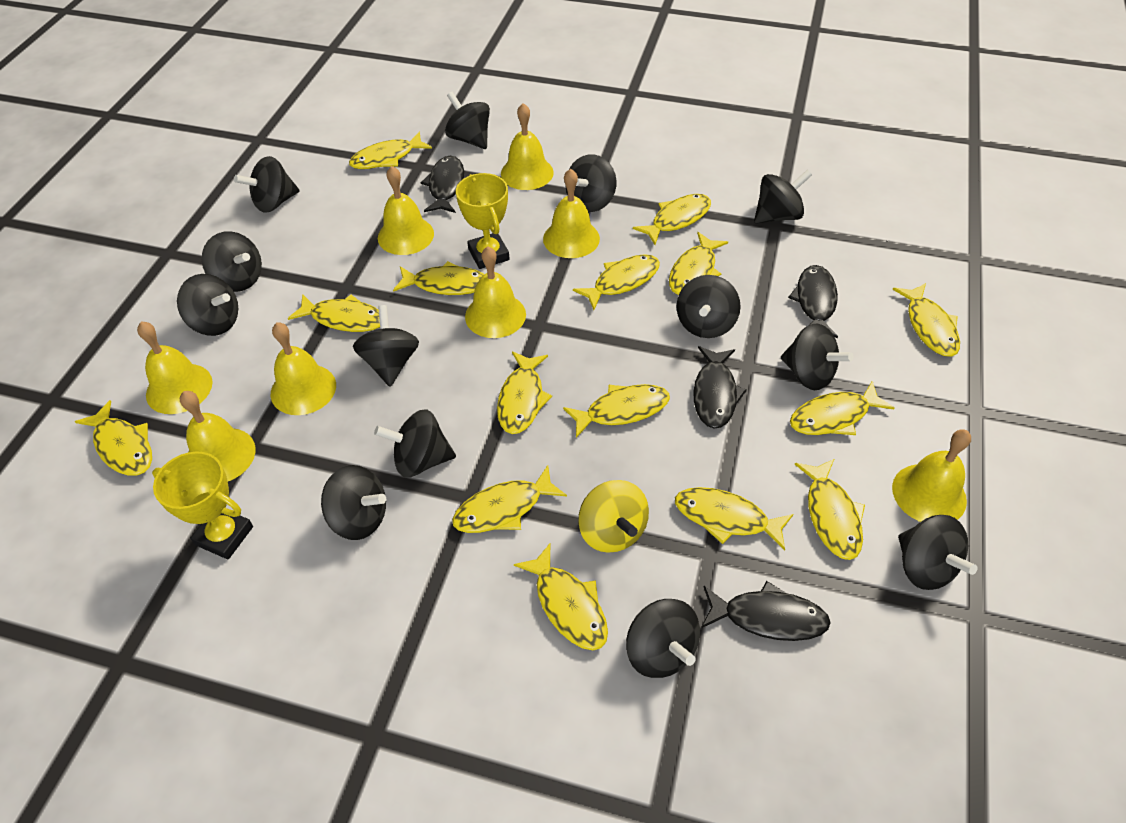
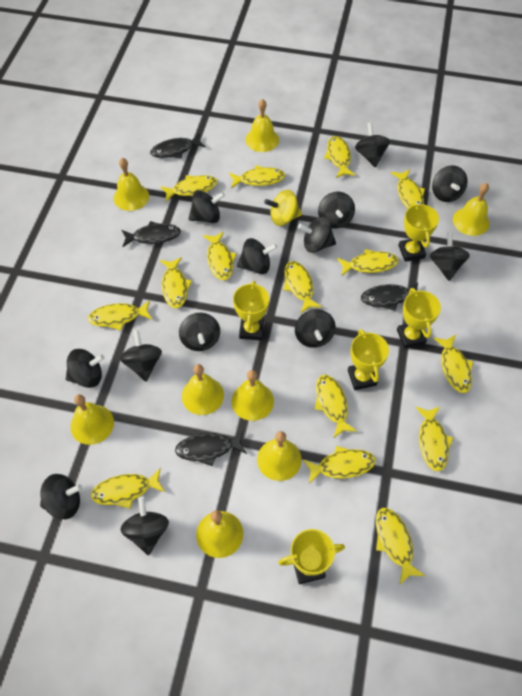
yellow trophy: 2 -> 5

